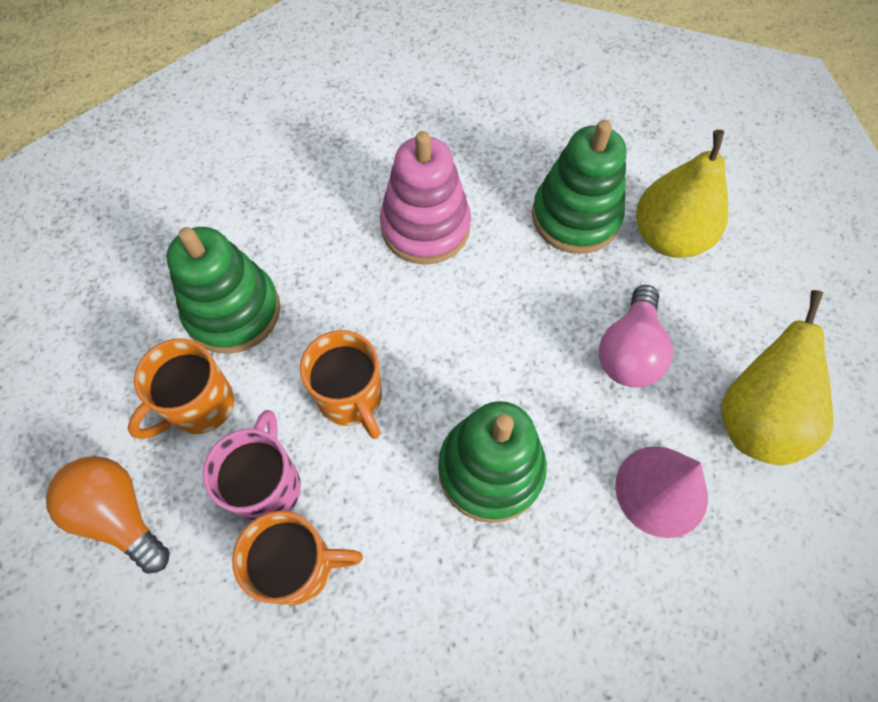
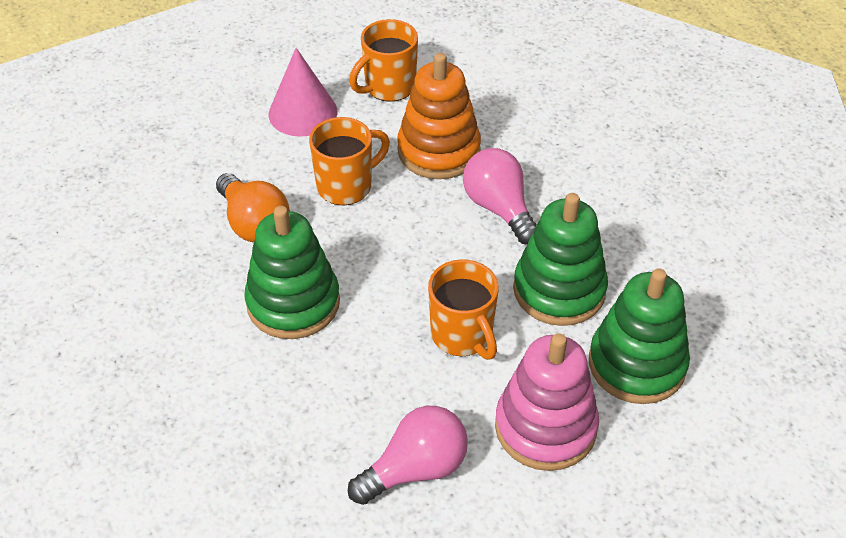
orange stacking toy: 0 -> 1
pink light bulb: 1 -> 2
pink mug: 1 -> 0
yellow pear: 2 -> 0

